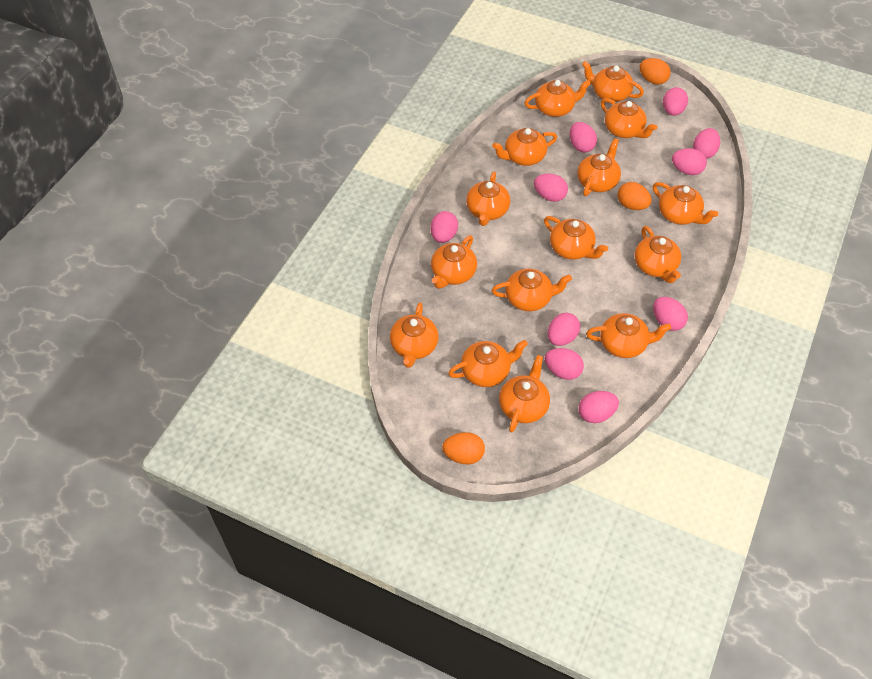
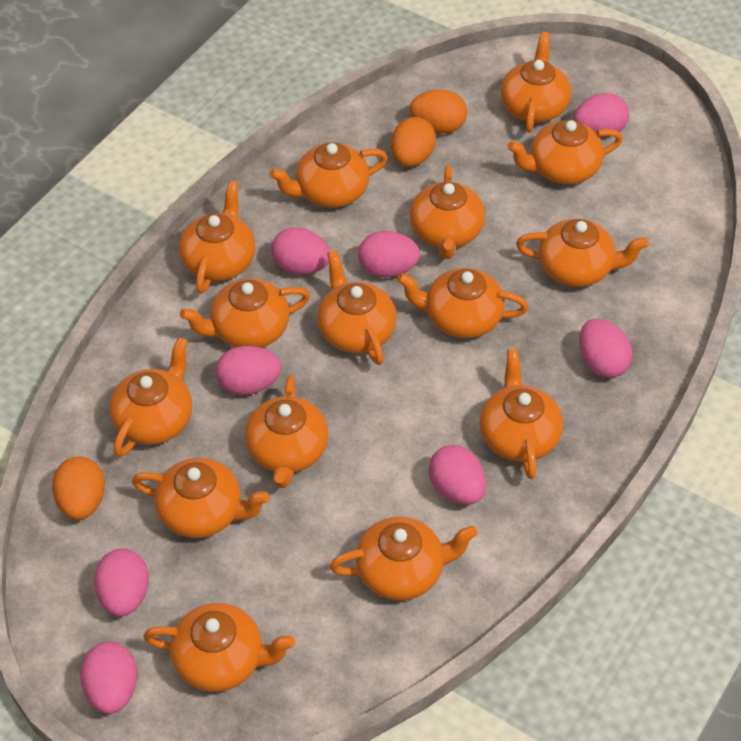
pink egg: 10 -> 8

